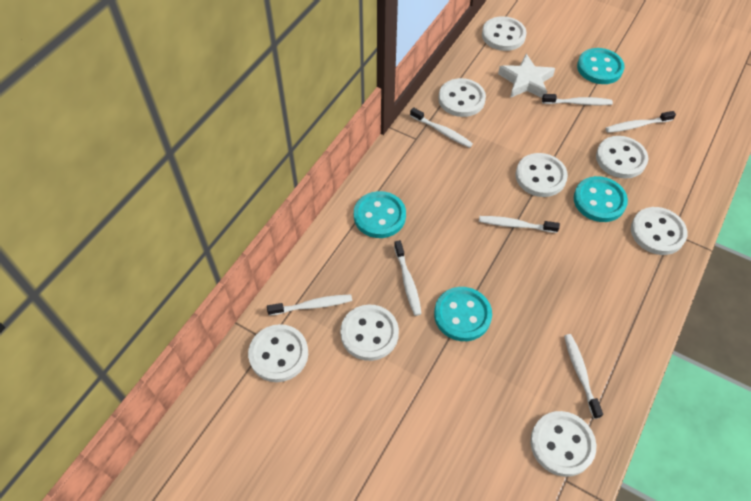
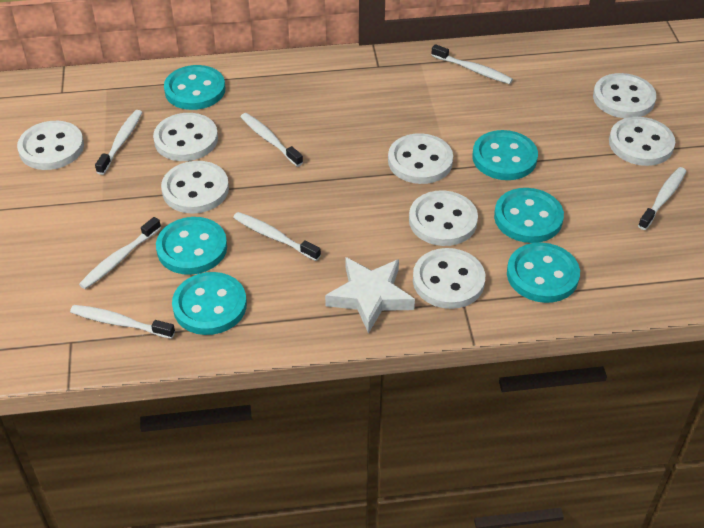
turquoise button: 4 -> 6

